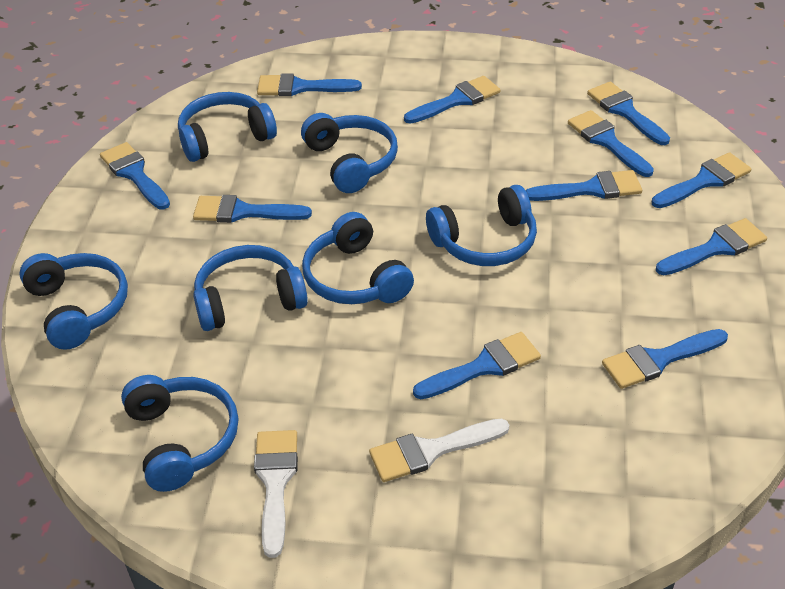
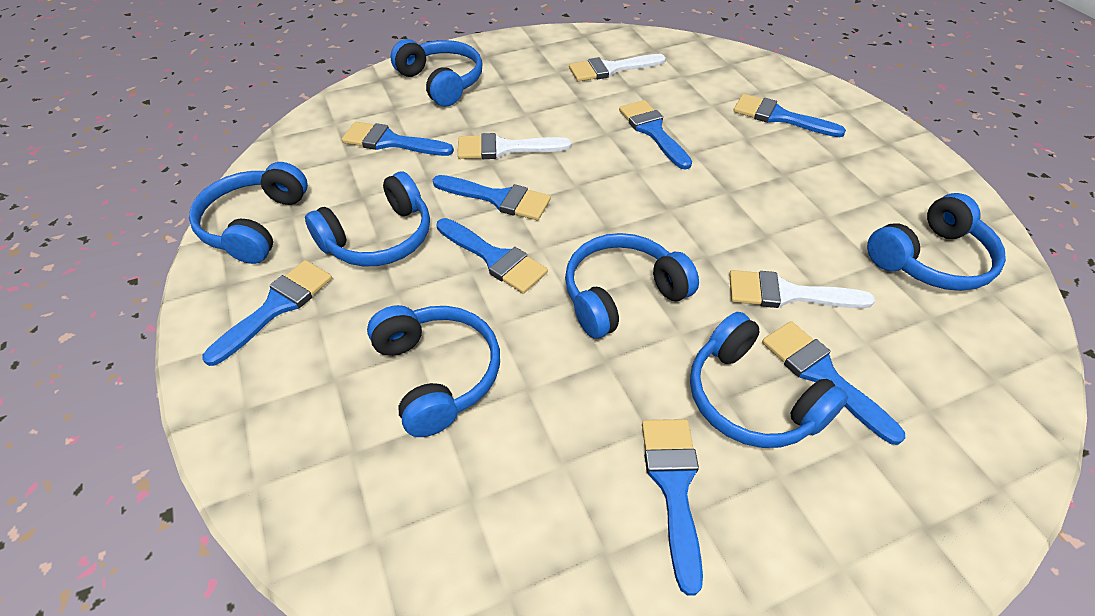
blue brush: 11 -> 8
white brush: 2 -> 3

